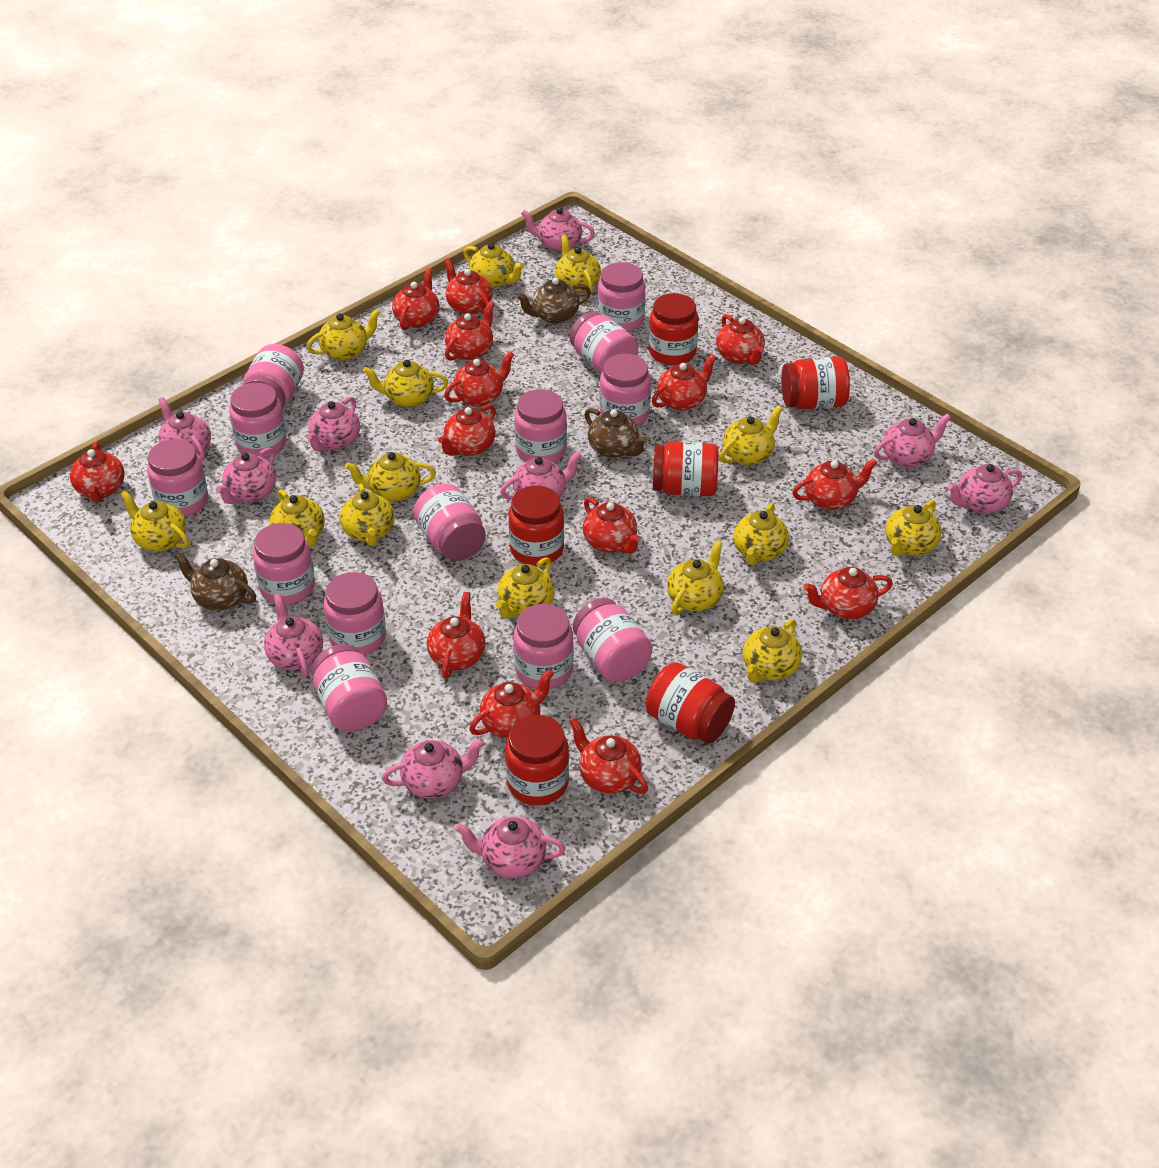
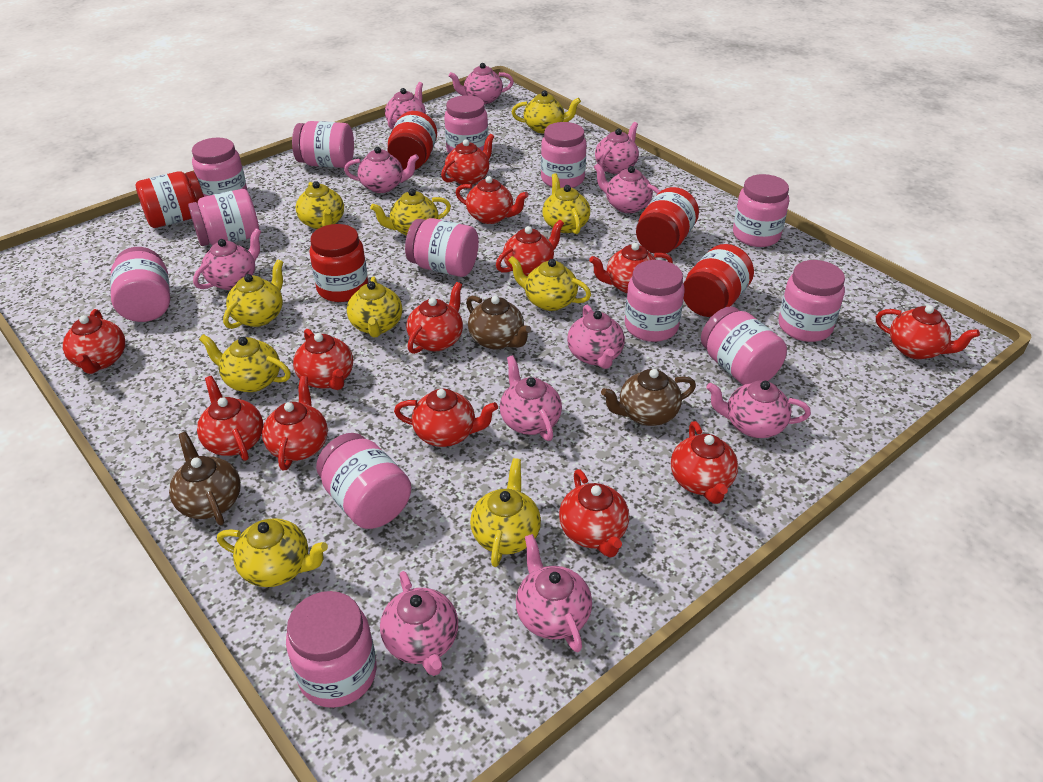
pink teapot: 10 -> 11
red jar: 6 -> 5
red teapot: 14 -> 13
yellow teapot: 14 -> 10

